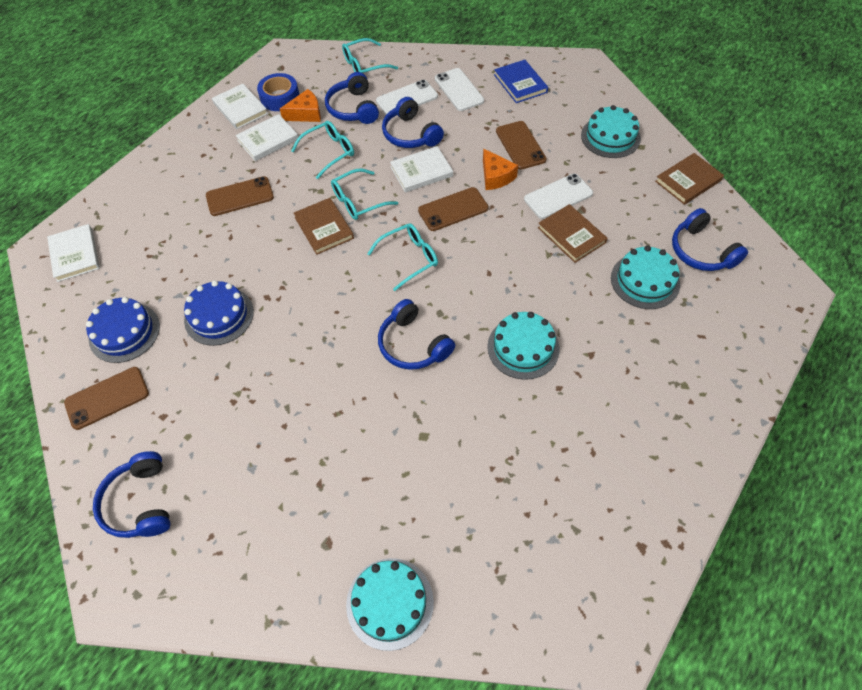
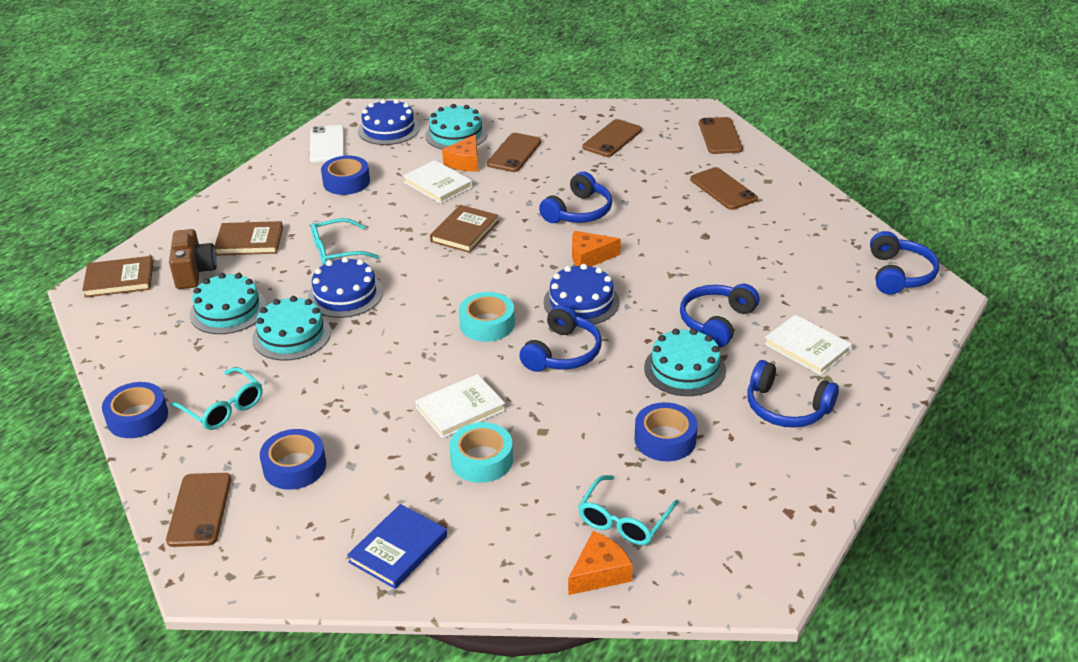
blue cake: 2 -> 3
blue tape: 1 -> 4
brown camera: 0 -> 1
brown phone: 4 -> 5
orange cheese: 2 -> 3
turquoise glasses: 4 -> 3
turquoise tape: 0 -> 2
white book: 4 -> 3
white phone: 3 -> 1

